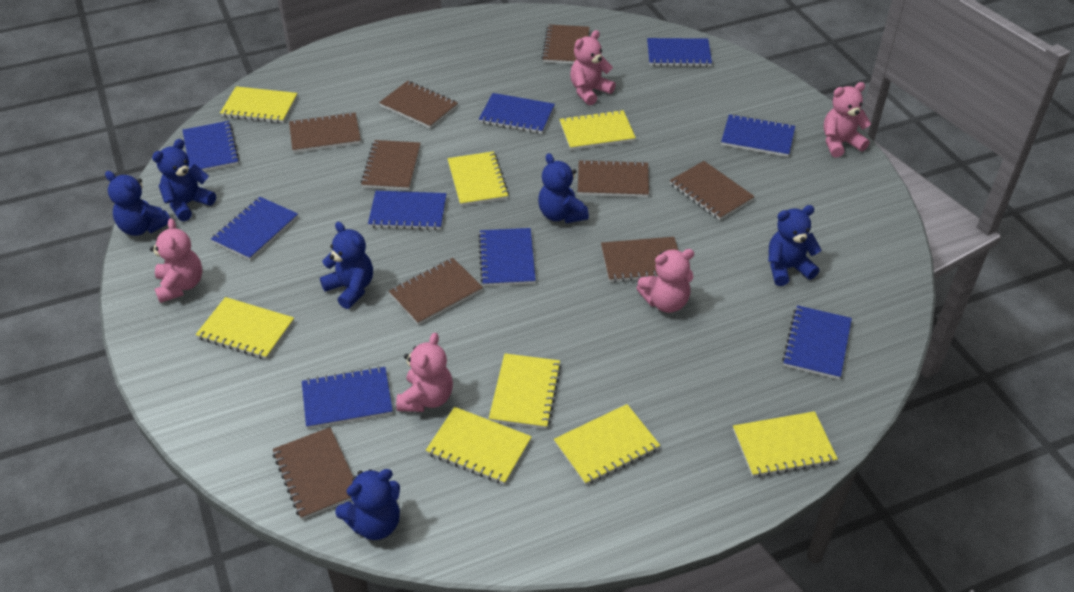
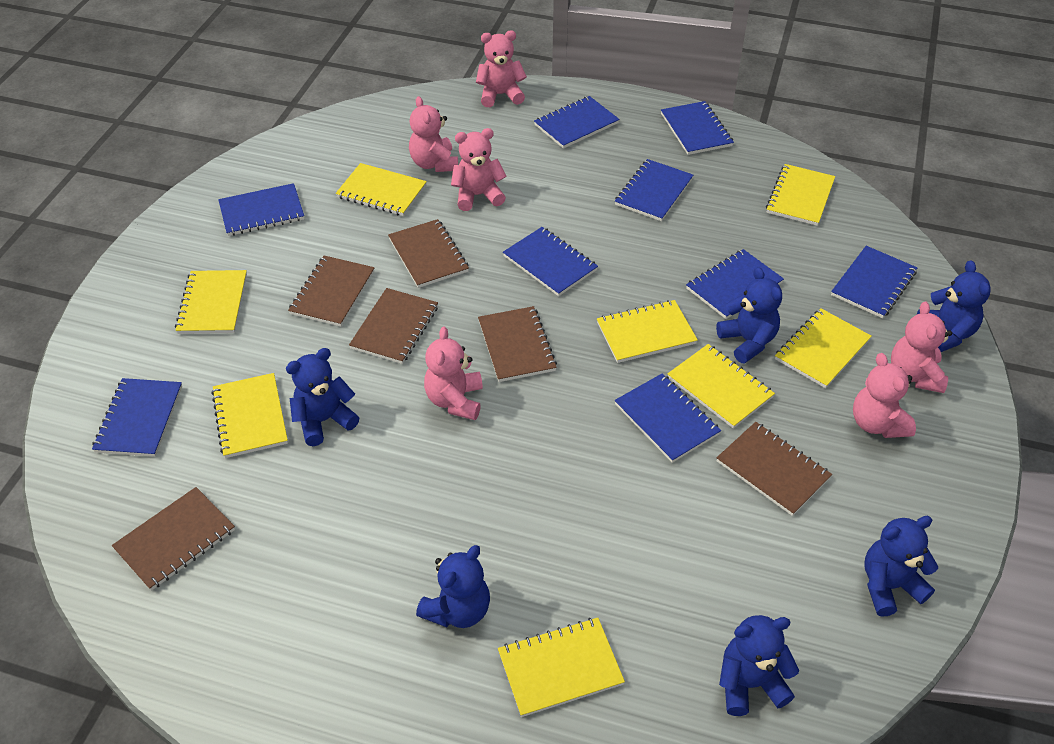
brown notebook: 9 -> 6
pink teddy bear: 5 -> 6

